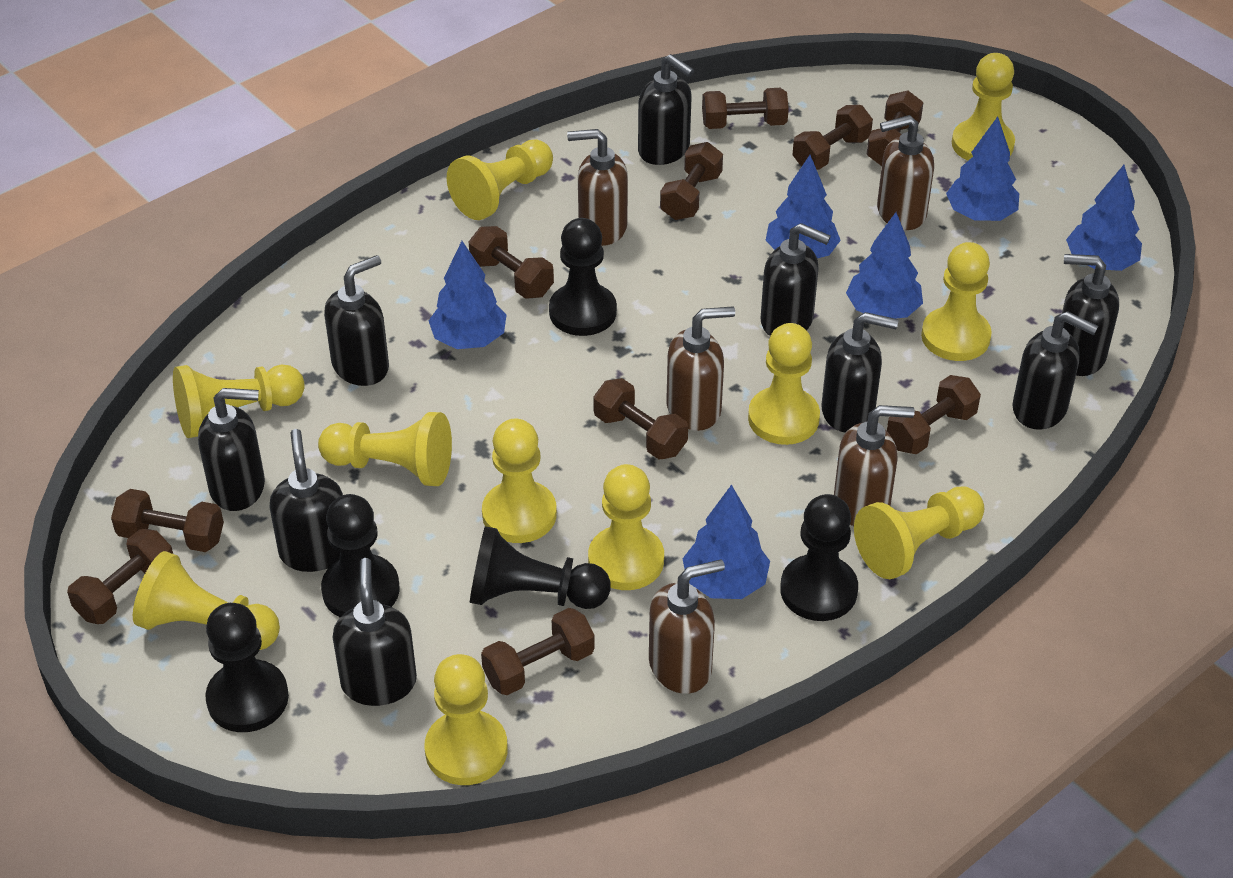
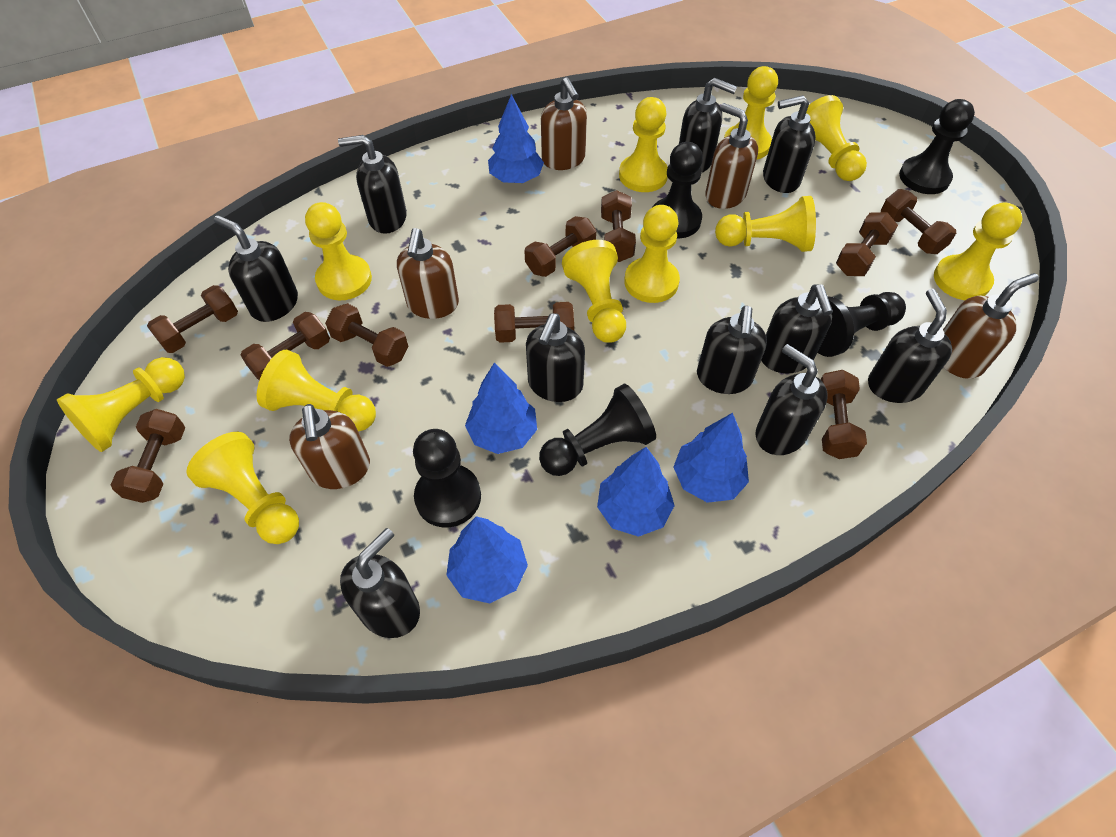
black soap dispenser: 9 -> 10
blue tree: 6 -> 5

